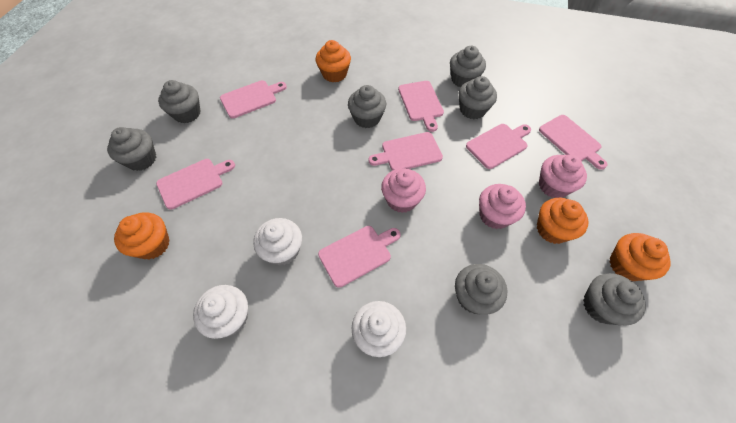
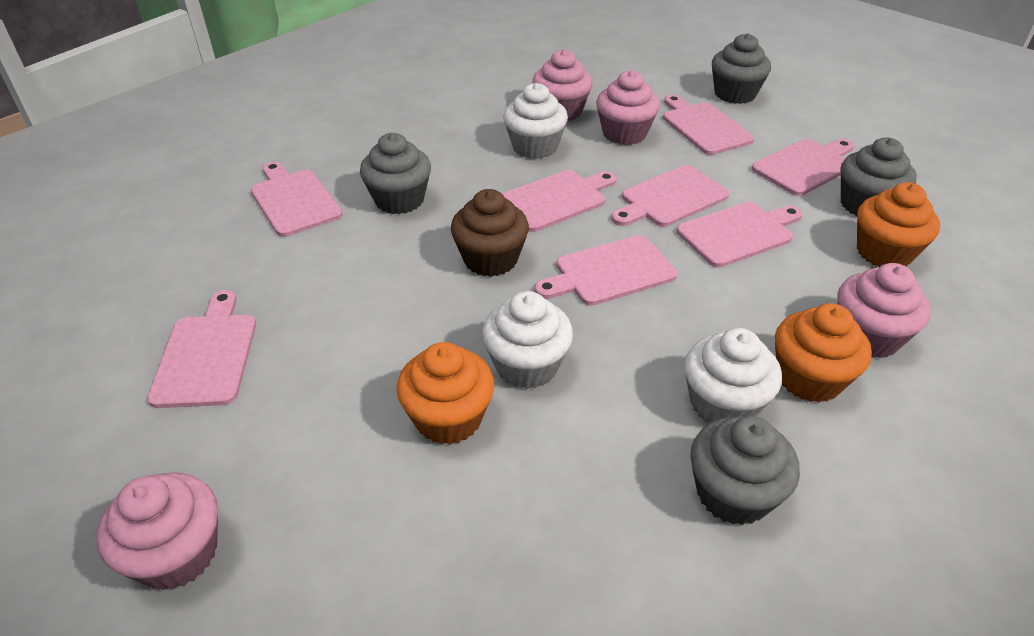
brown cupcake: 0 -> 1
grey cupcake: 7 -> 4
orange cupcake: 4 -> 3
pink cupcake: 3 -> 4
pink cutting board: 7 -> 8

